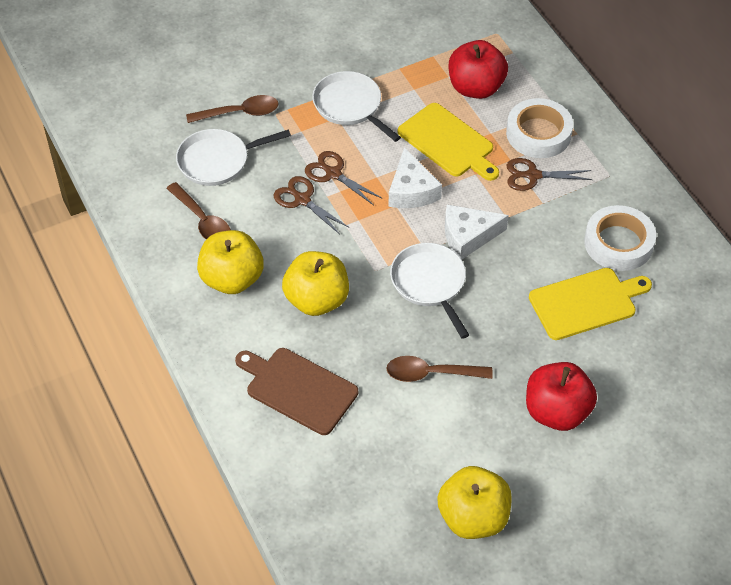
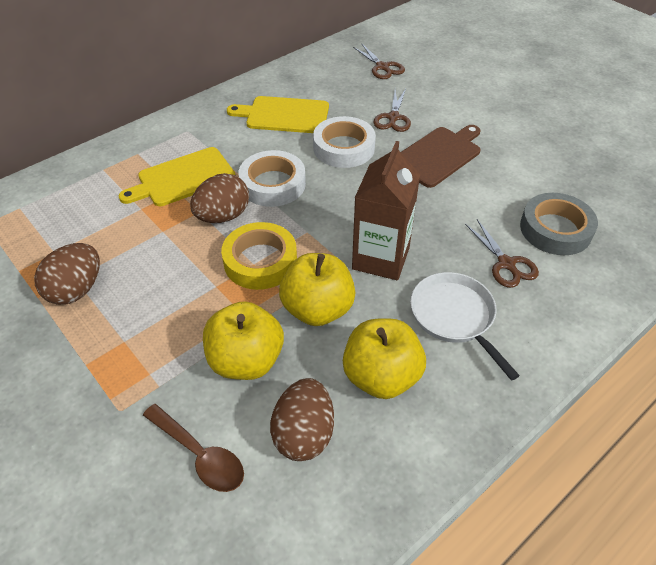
brown carton: 0 -> 1
brown egg: 0 -> 3
brown spoon: 3 -> 1
grey tape: 0 -> 1
red apple: 2 -> 0
white cheese: 2 -> 0
white pan: 3 -> 1
yellow tape: 0 -> 1

